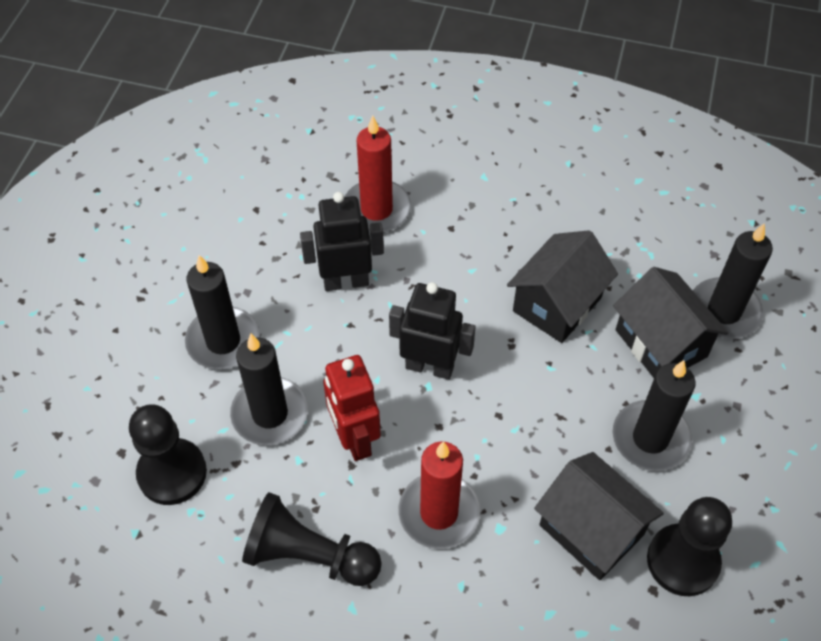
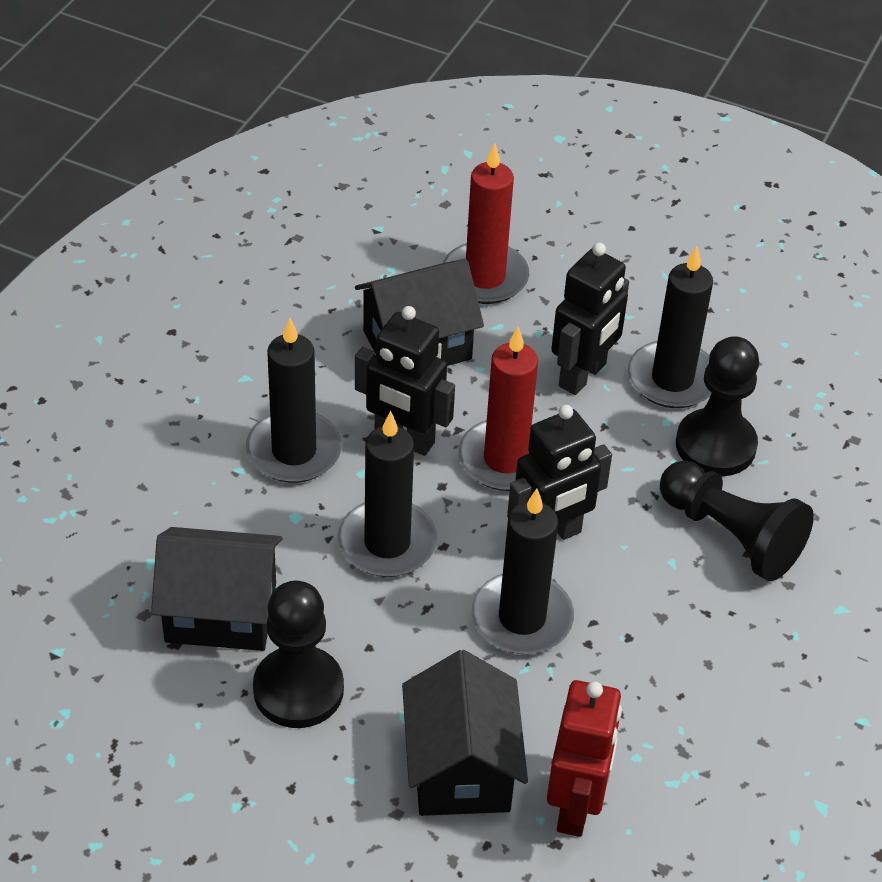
black robot: 2 -> 3

